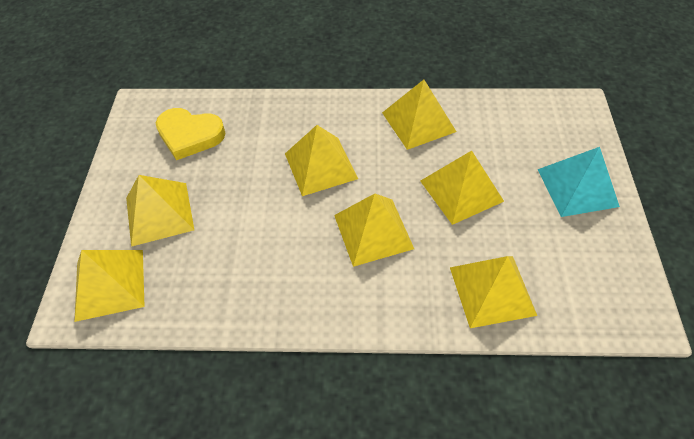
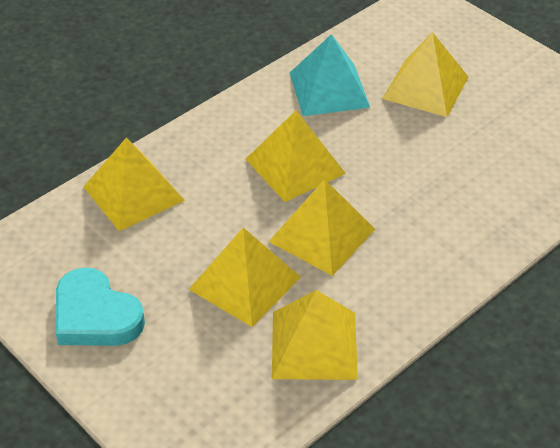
turquoise heart: 0 -> 1
yellow heart: 1 -> 0
yellow pyramid: 7 -> 6

